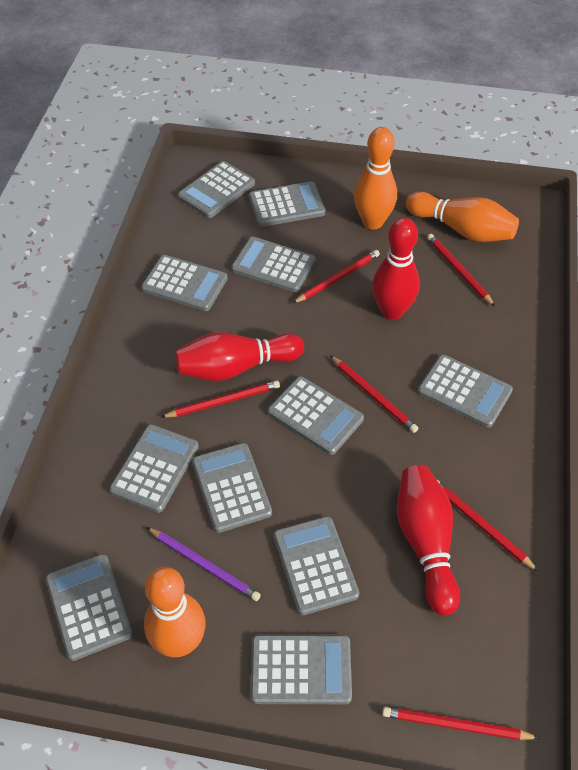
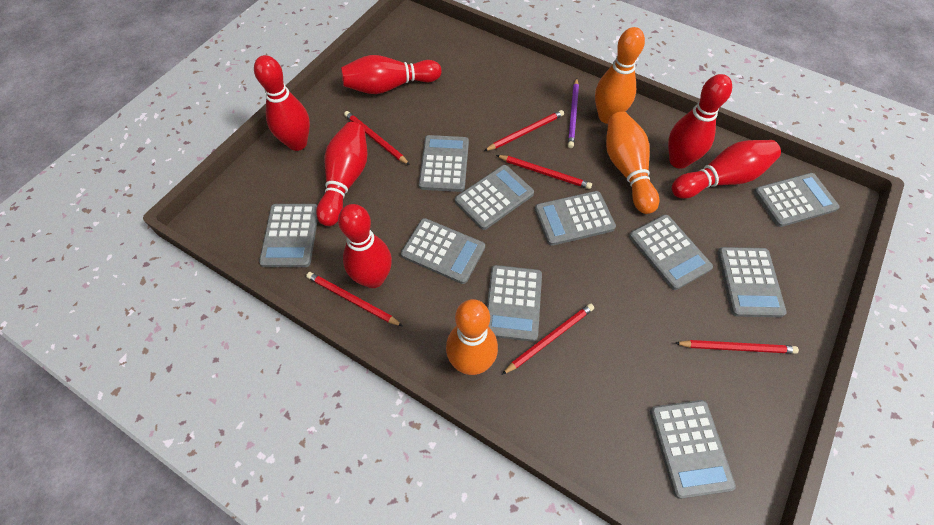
grey calculator: 11 -> 10
red bowling pin: 3 -> 6

